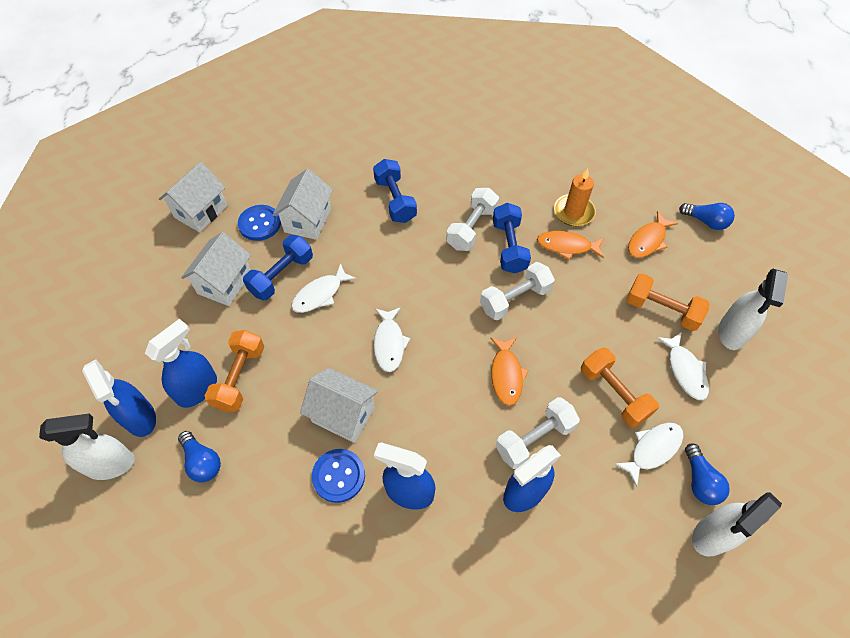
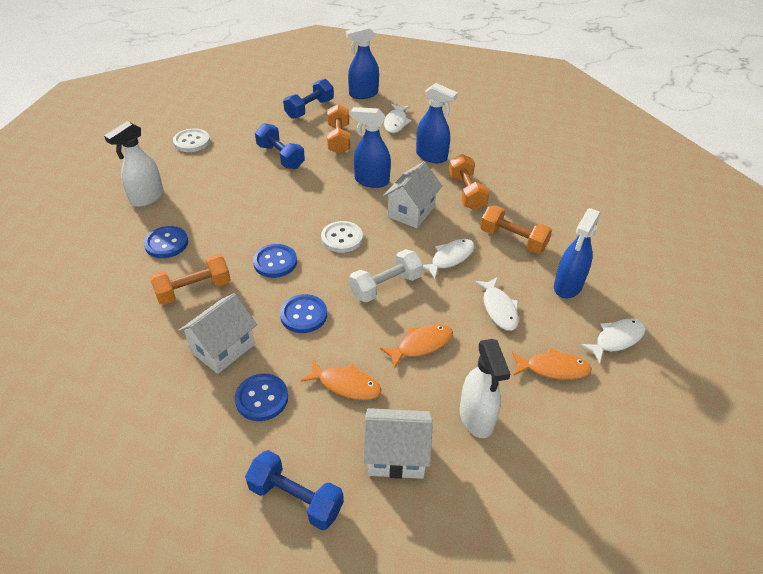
blue button: 2 -> 4
blue light bulb: 3 -> 0
orange candle: 1 -> 0
orange dumbbell: 3 -> 4
white button: 0 -> 2
white dumbbell: 3 -> 1
white house: 4 -> 3
white spray bottle: 3 -> 2

